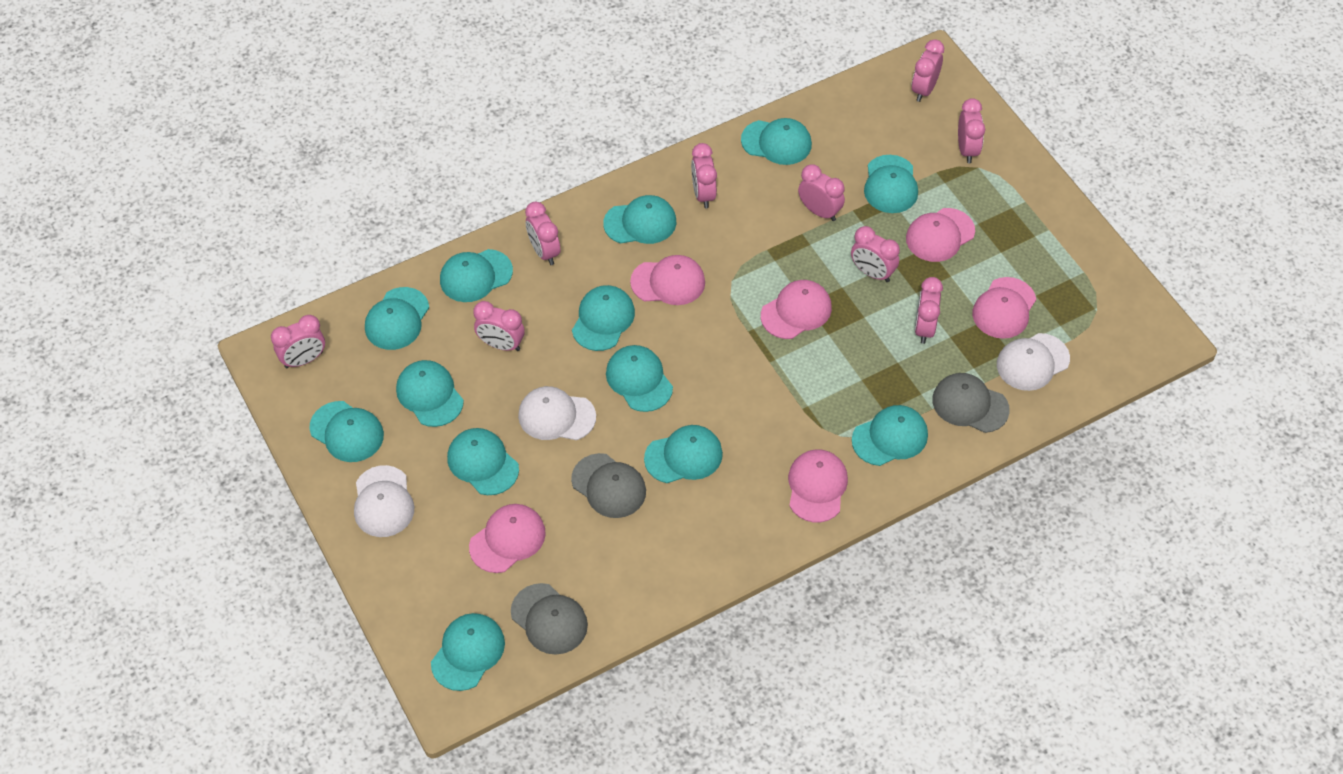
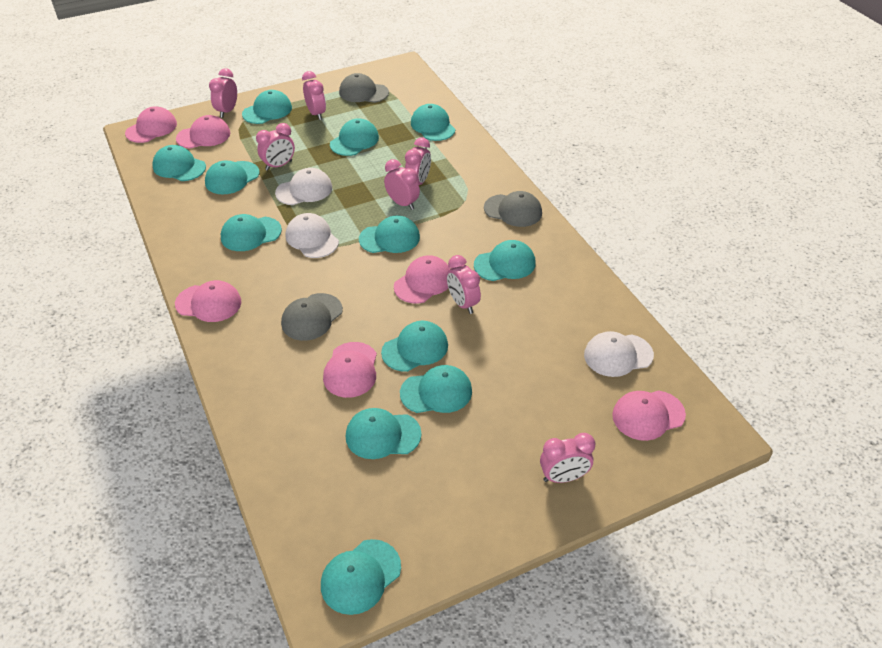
pink clock: 9 -> 7
turquoise cap: 13 -> 12

